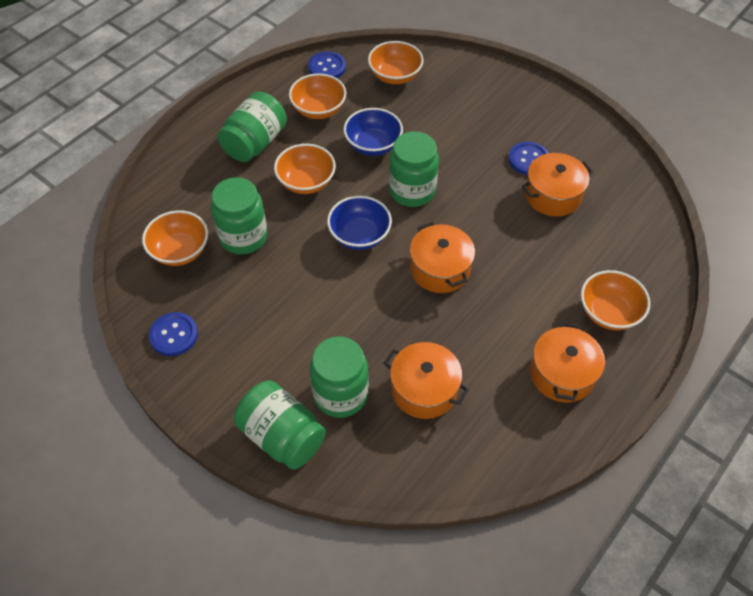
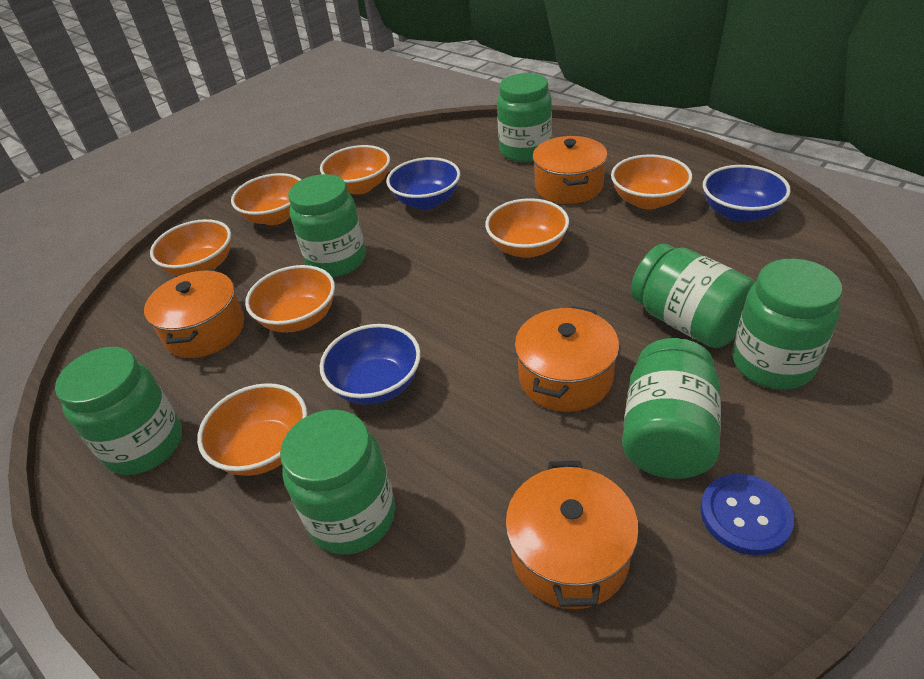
blue bowl: 2 -> 3
blue button: 3 -> 1
green jar: 5 -> 7
orange bowl: 5 -> 7

